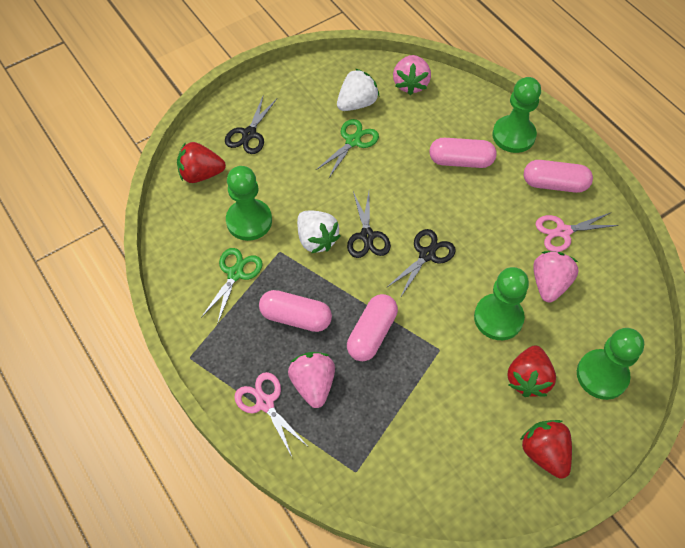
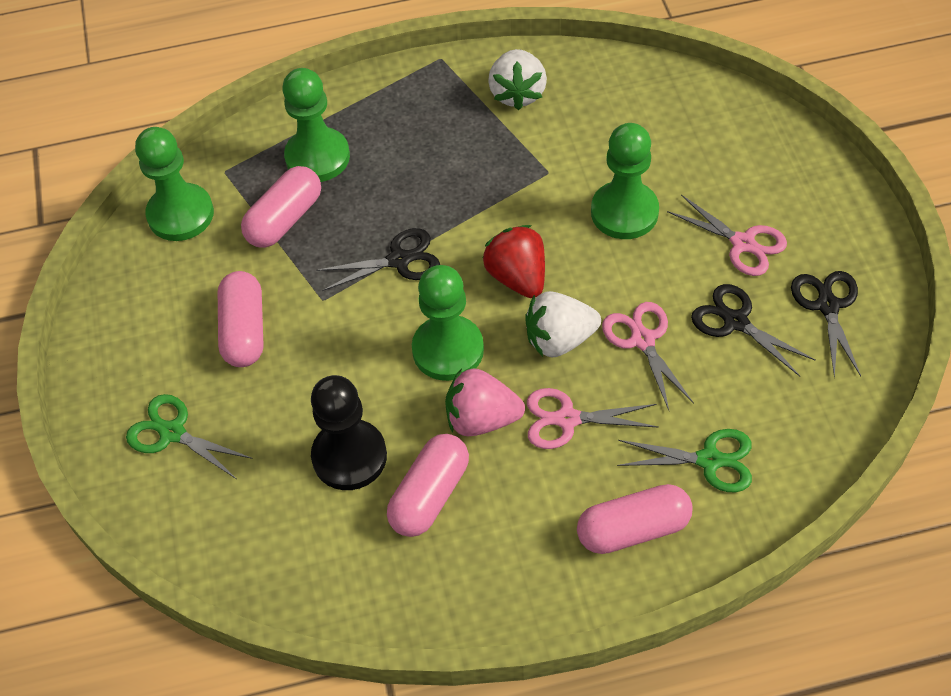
black pawn: 0 -> 1
pink scissors: 2 -> 3
pink strawberry: 3 -> 1
red strawberry: 3 -> 1

